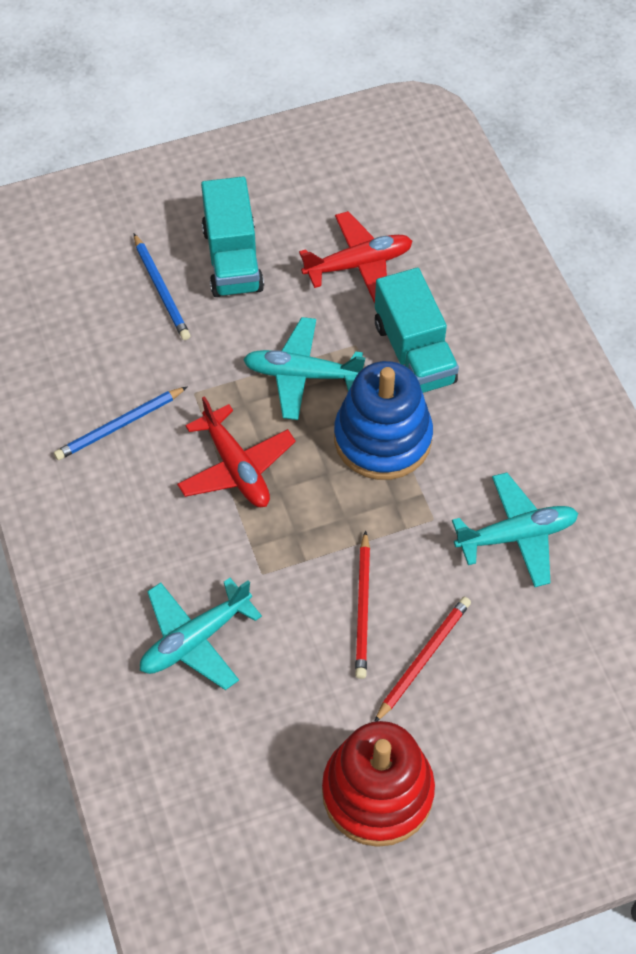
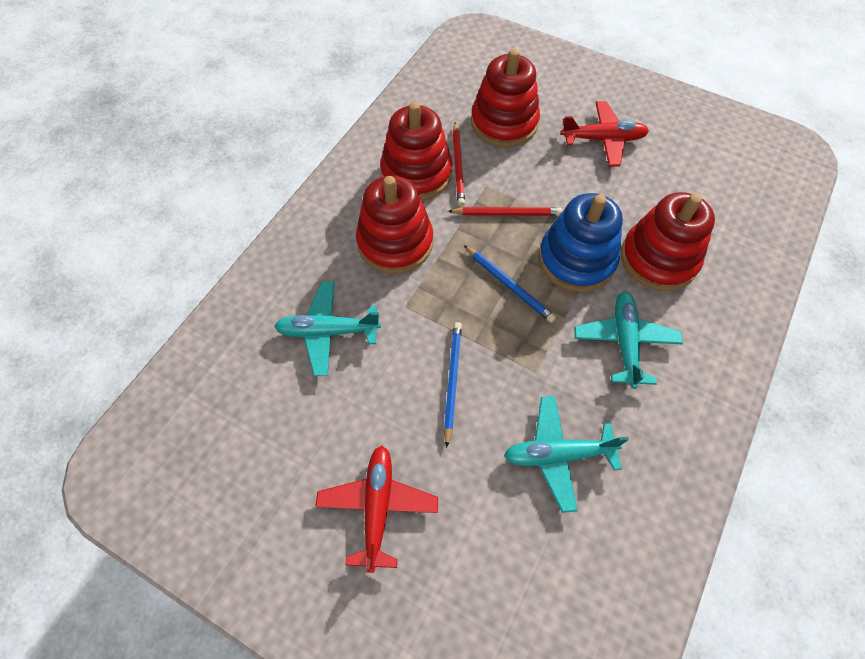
red stacking toy: 1 -> 4
turquoise truck: 2 -> 0

